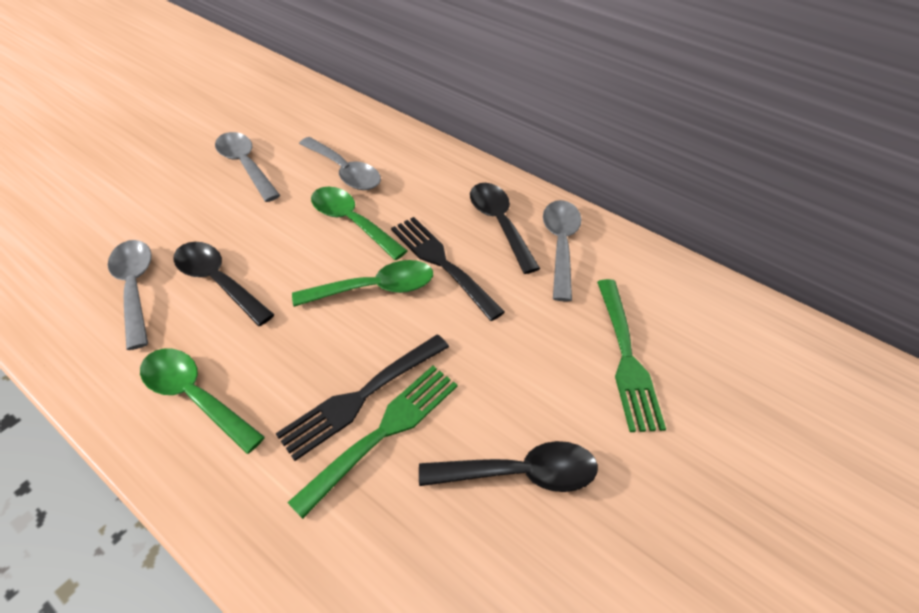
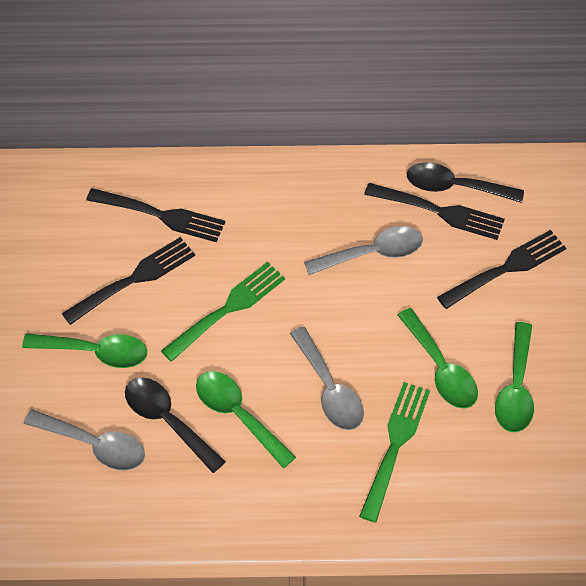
black fork: 2 -> 4
black spoon: 3 -> 2
green spoon: 3 -> 4
grey spoon: 4 -> 3

